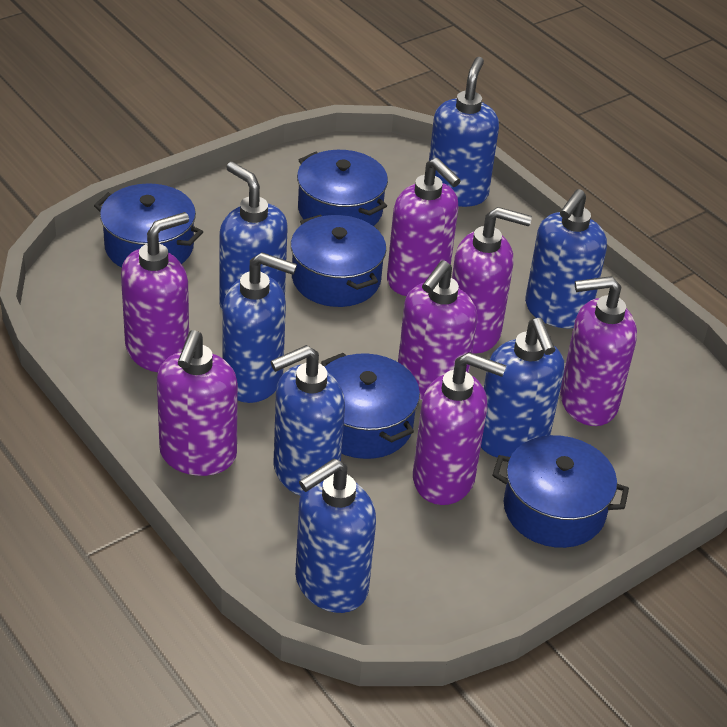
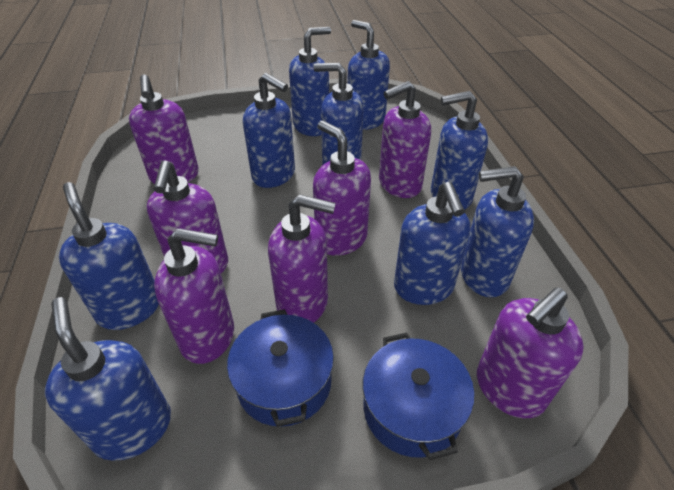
blue pot: 5 -> 2
blue soap dispenser: 7 -> 9

